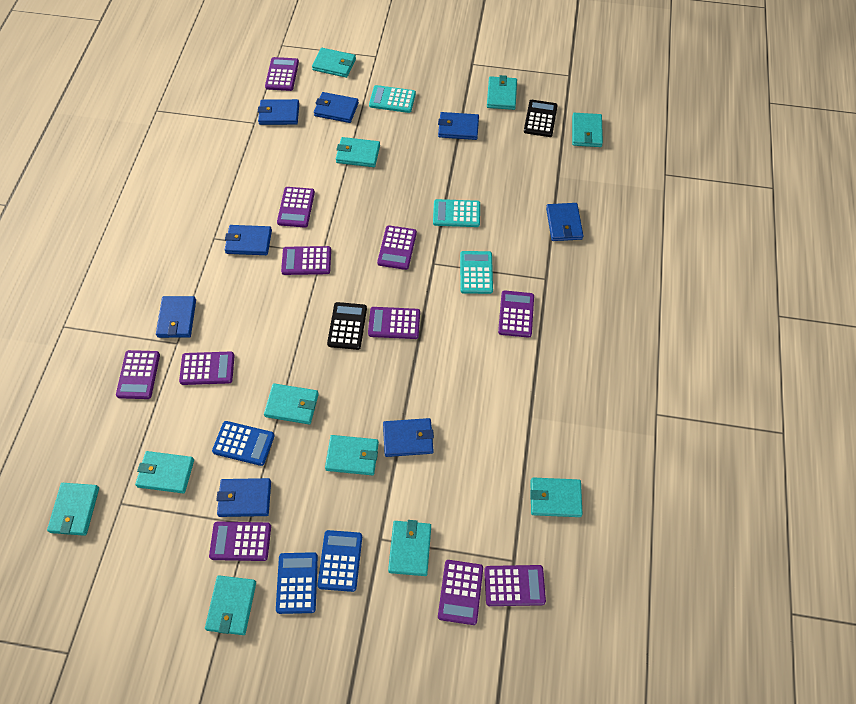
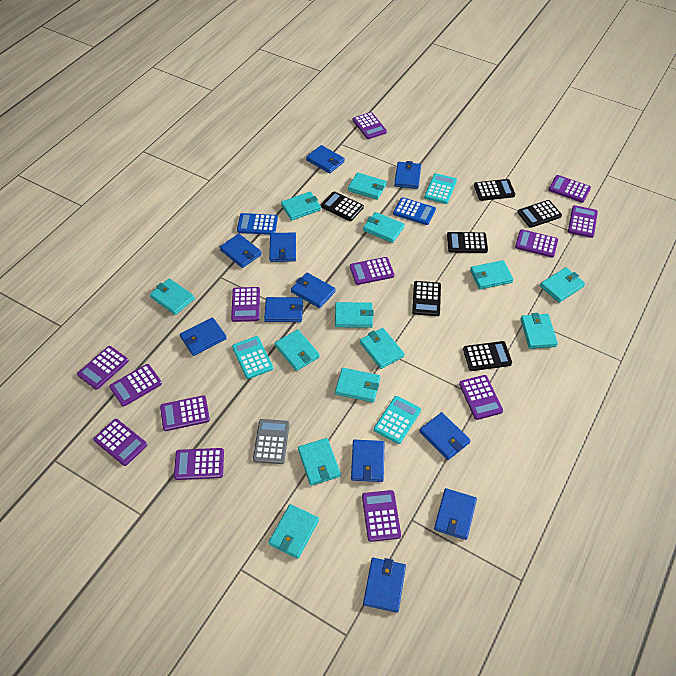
black calculator: 2 -> 6
blue calculator: 3 -> 2
blue wallet: 8 -> 11
grey calculator: 0 -> 1
purple calculator: 11 -> 13
turquoise wallet: 11 -> 13

